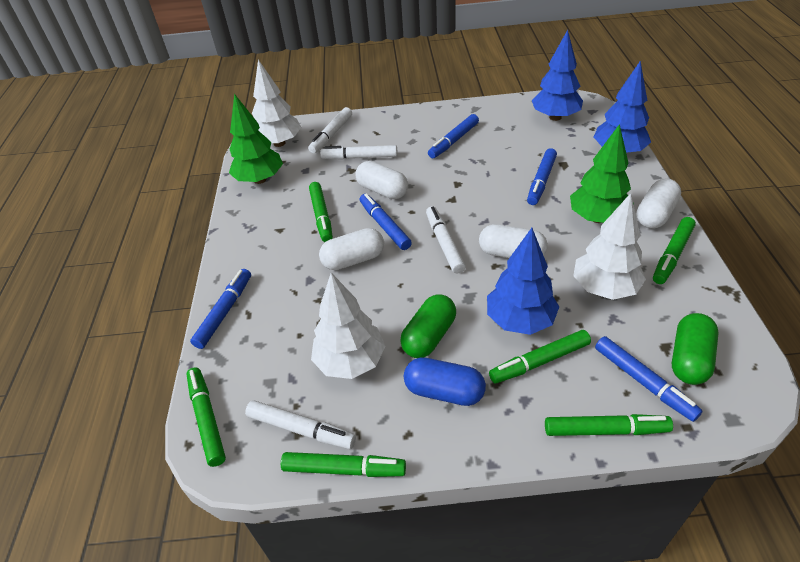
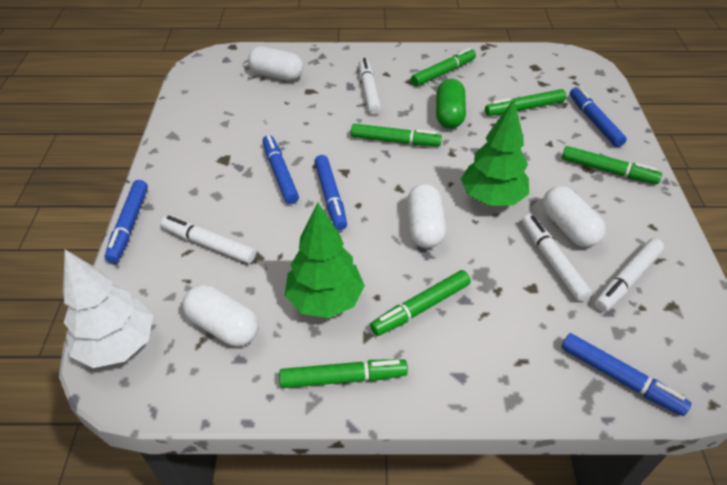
blue capsule: 1 -> 0
blue tree: 3 -> 0
green capsule: 2 -> 1
white tree: 3 -> 1

